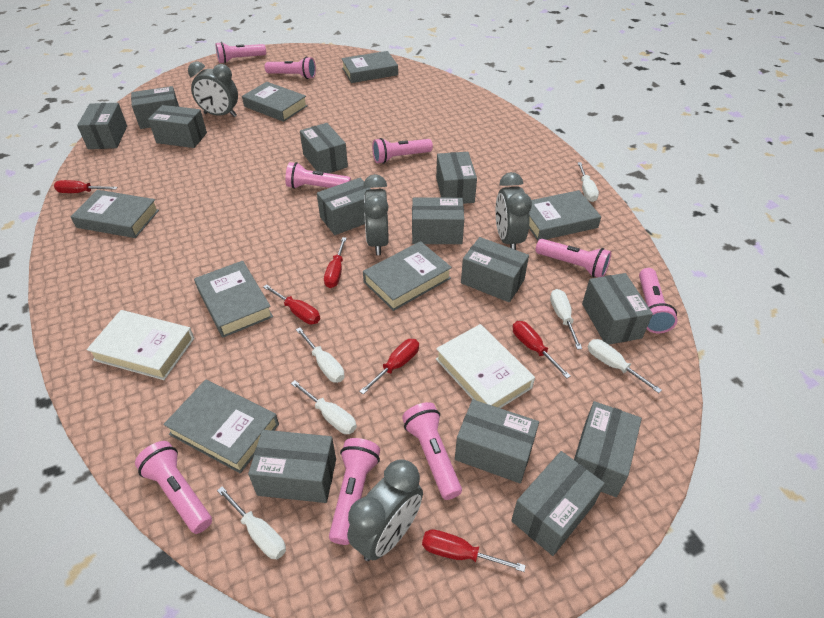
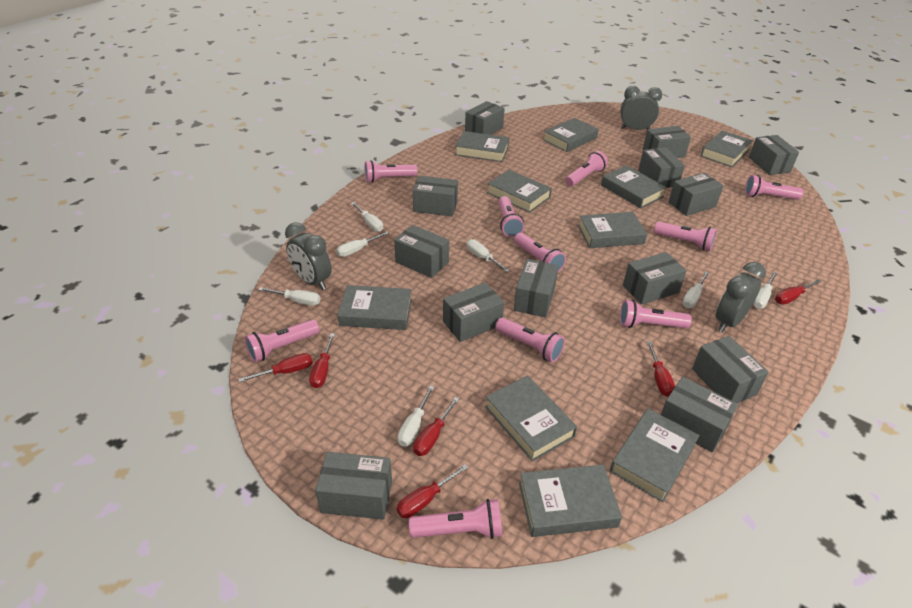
grey book: 7 -> 10
grey clock: 4 -> 3
pink flashlight: 9 -> 10
white book: 2 -> 0
white screwdriver: 6 -> 7

